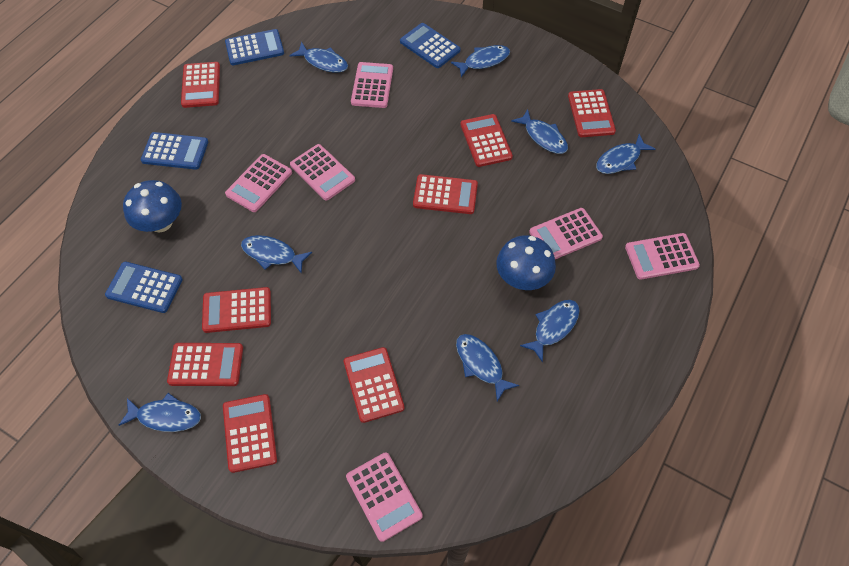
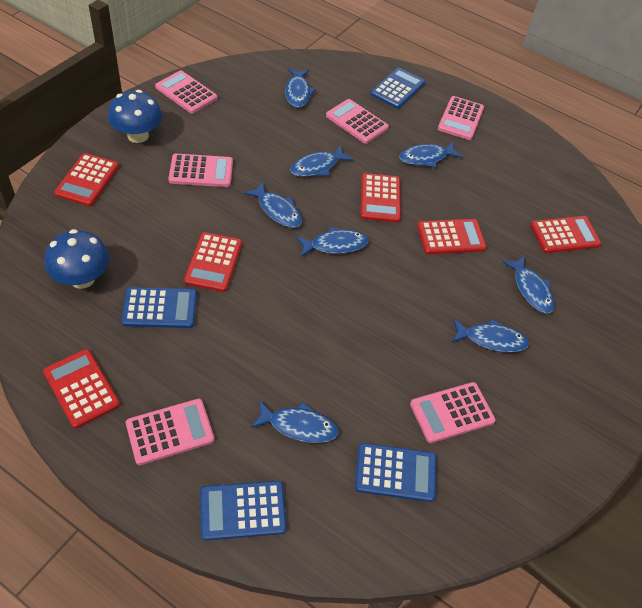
red calculator: 8 -> 6

